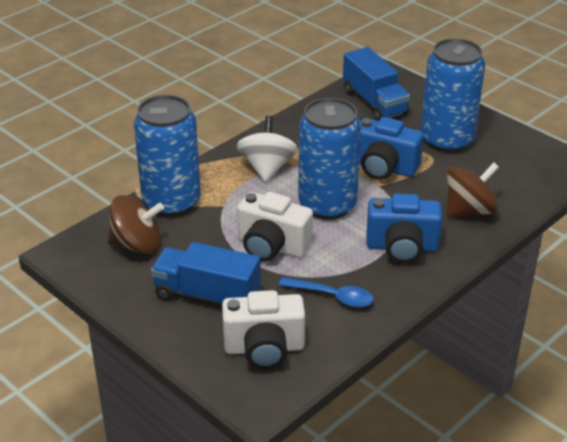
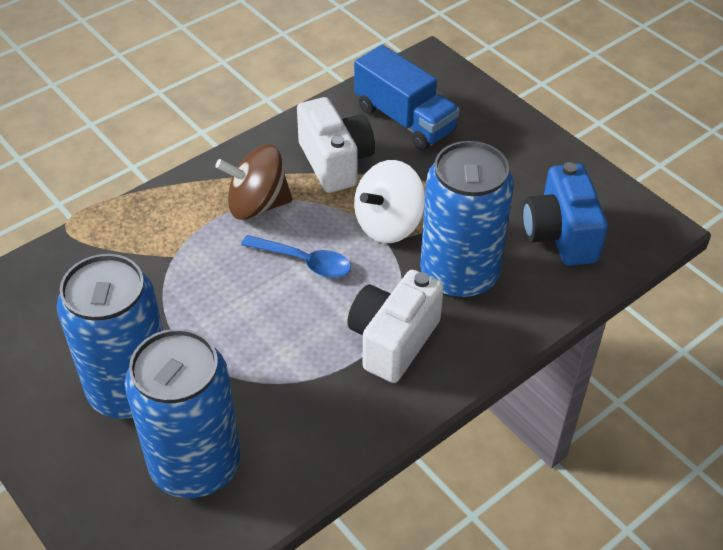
blue camera: 2 -> 1
blue truck: 2 -> 1
brown spinning top: 2 -> 1

